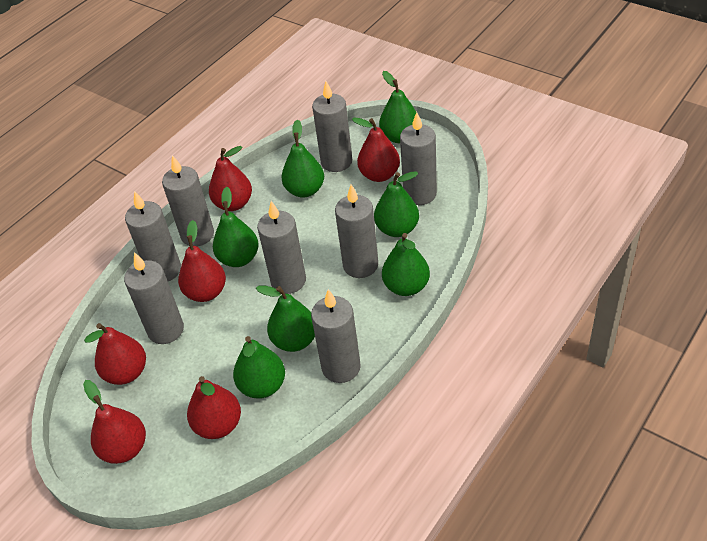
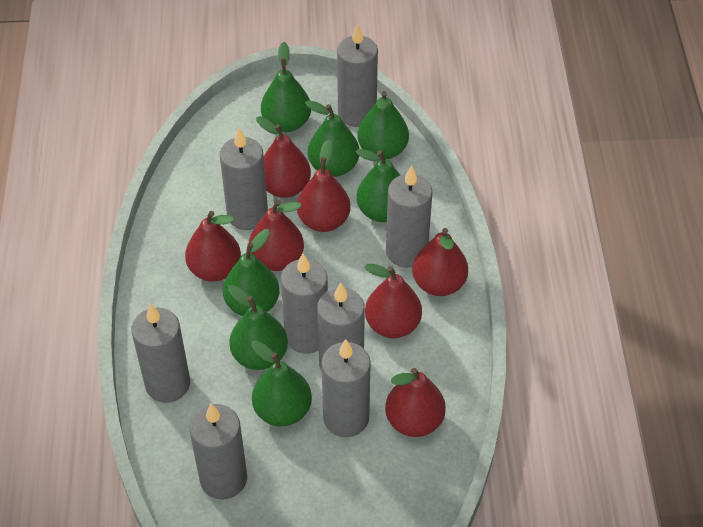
red pear: 6 -> 7

